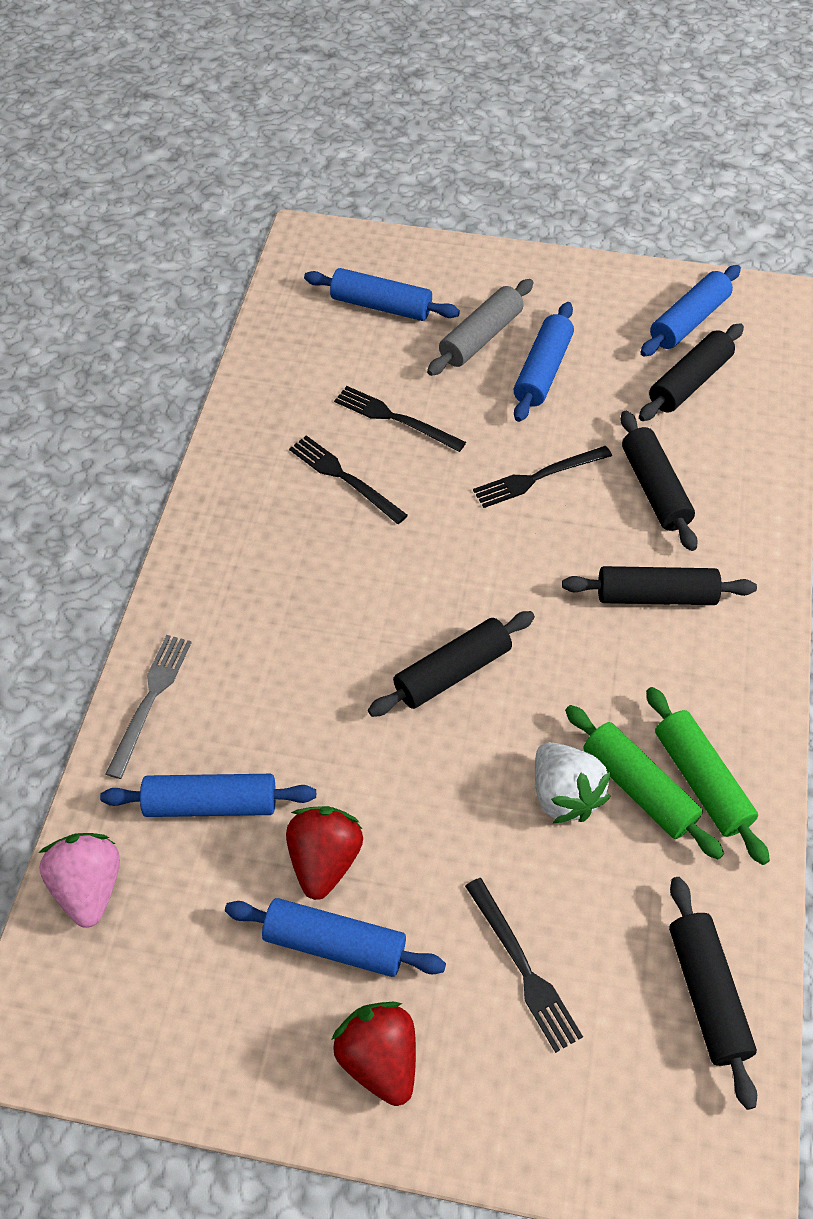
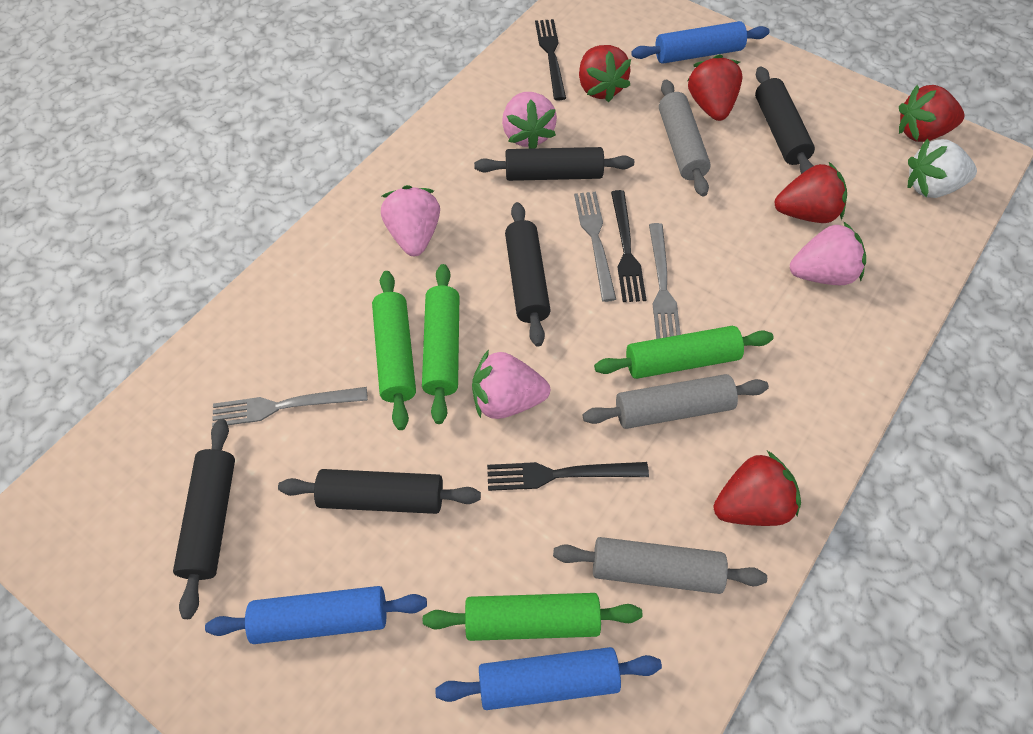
black fork: 4 -> 3
blue rolling pin: 5 -> 3
green rolling pin: 2 -> 4
grey fork: 1 -> 3
grey rolling pin: 1 -> 3
pink strawberry: 1 -> 4
red strawberry: 2 -> 5

